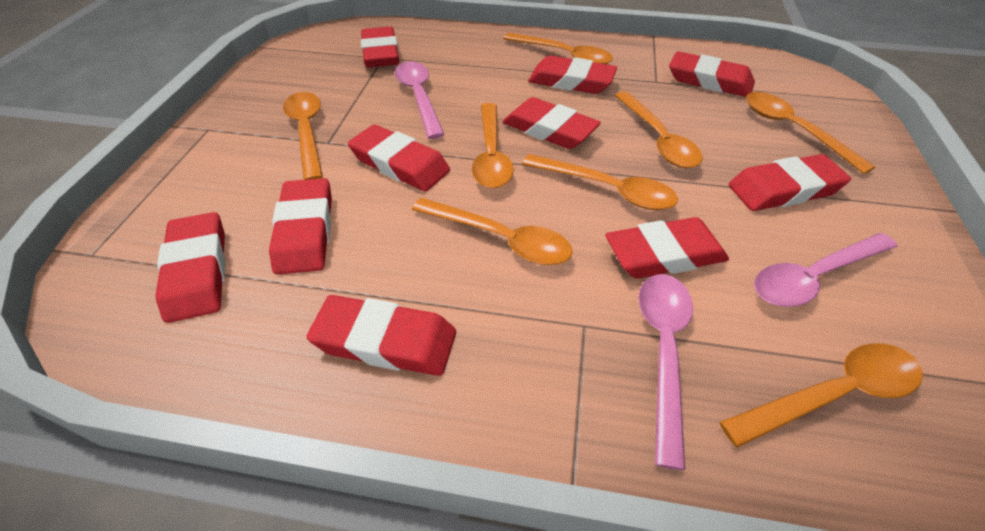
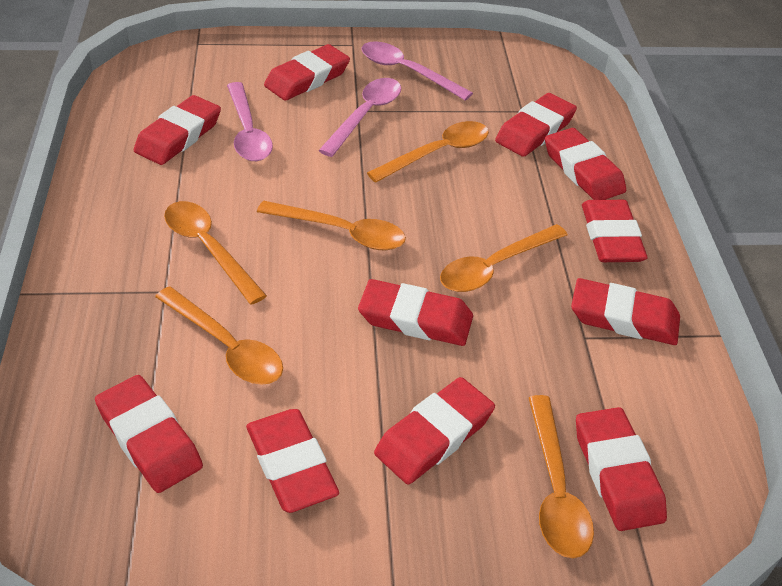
orange spoon: 8 -> 6
red eraser: 10 -> 11

